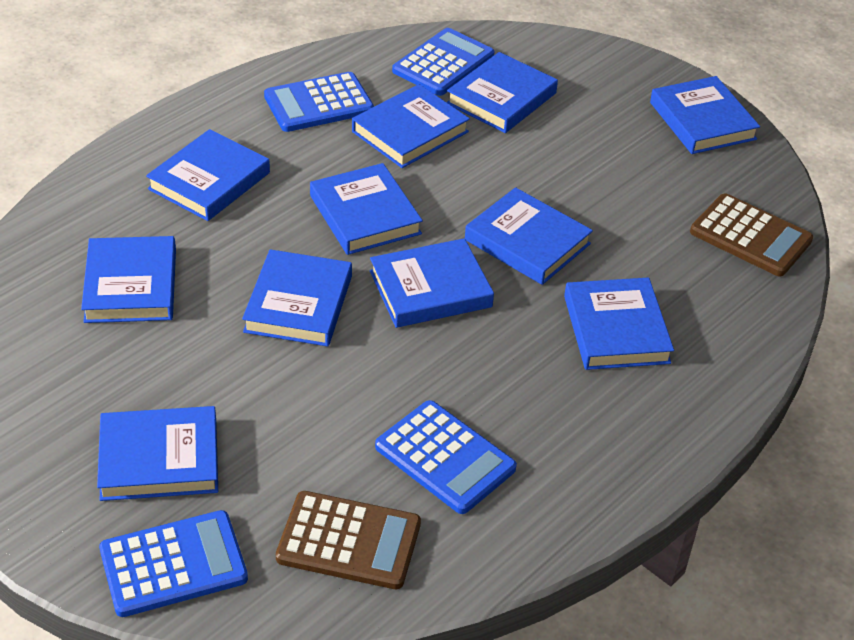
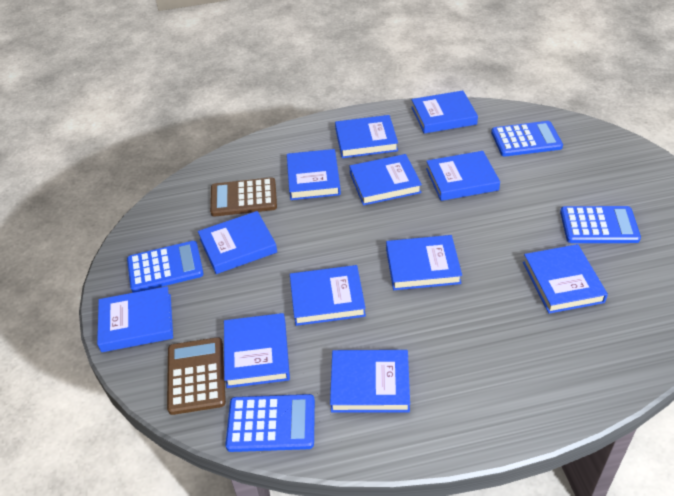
blue book: 11 -> 12

